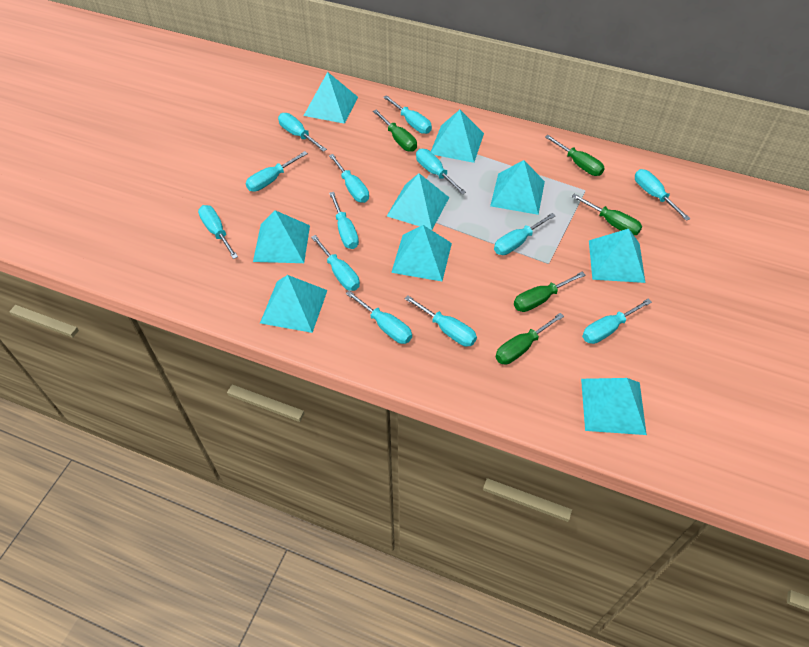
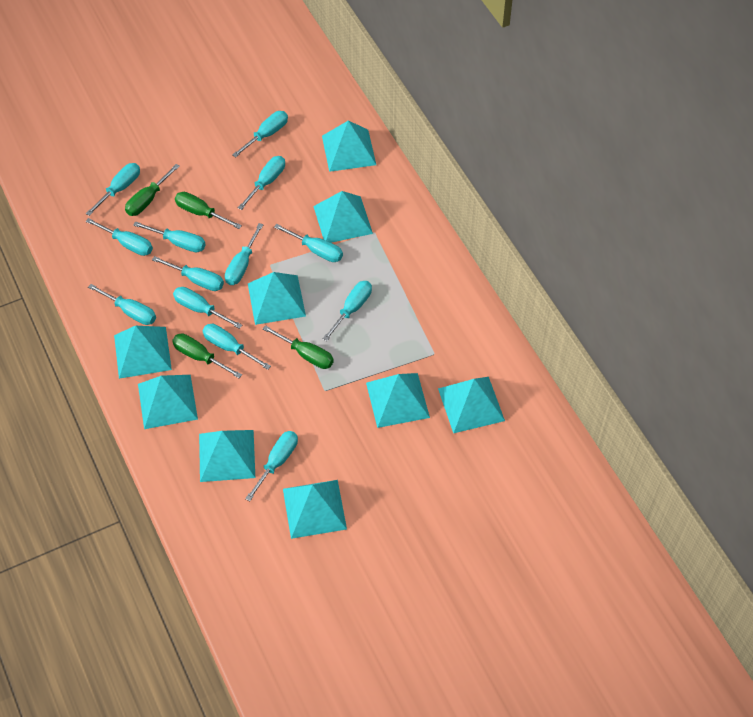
green screwdriver: 5 -> 4

